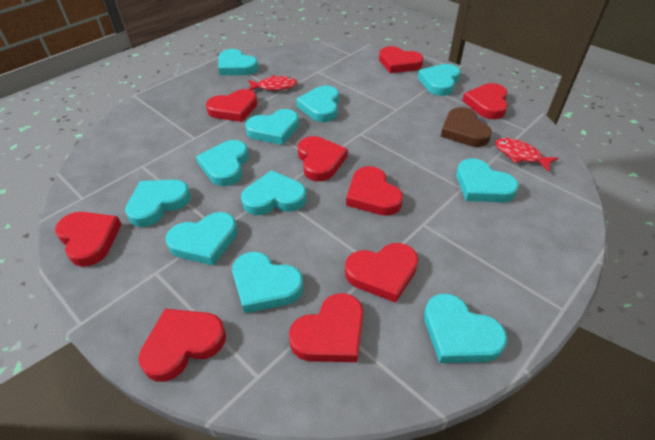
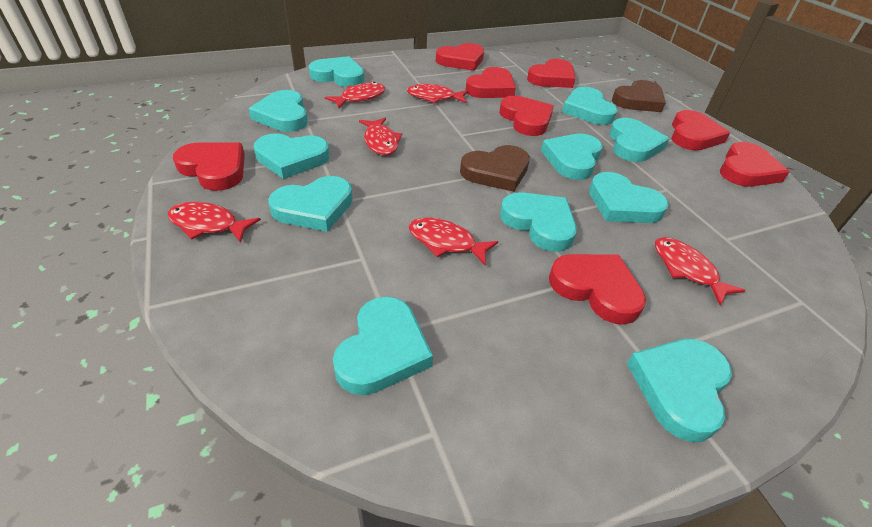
brown heart: 1 -> 2
red fish: 2 -> 6
red heart: 9 -> 8

